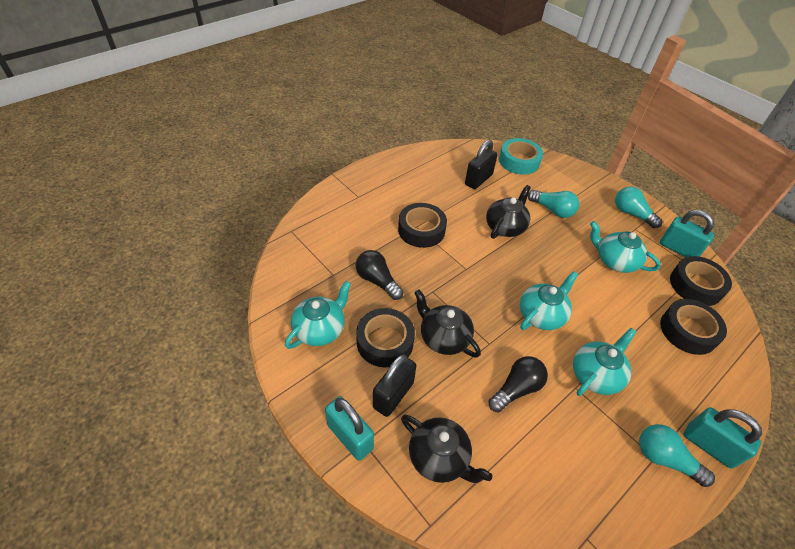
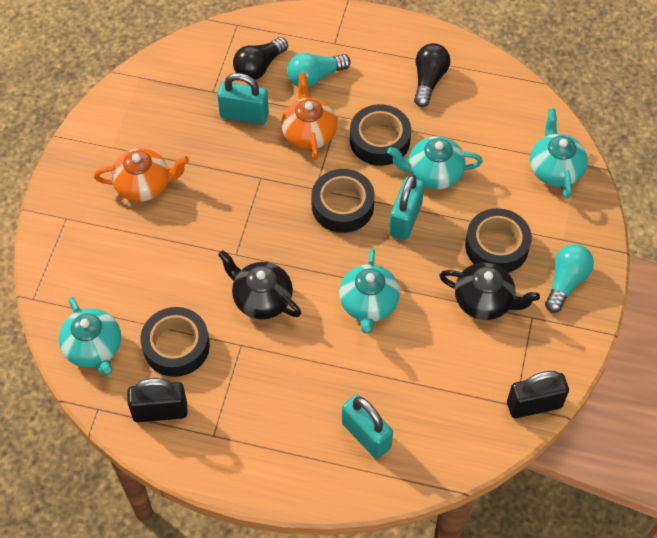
black teapot: 3 -> 2
orange teapot: 0 -> 2
turquoise light bulb: 3 -> 2
turquoise tape: 1 -> 0

